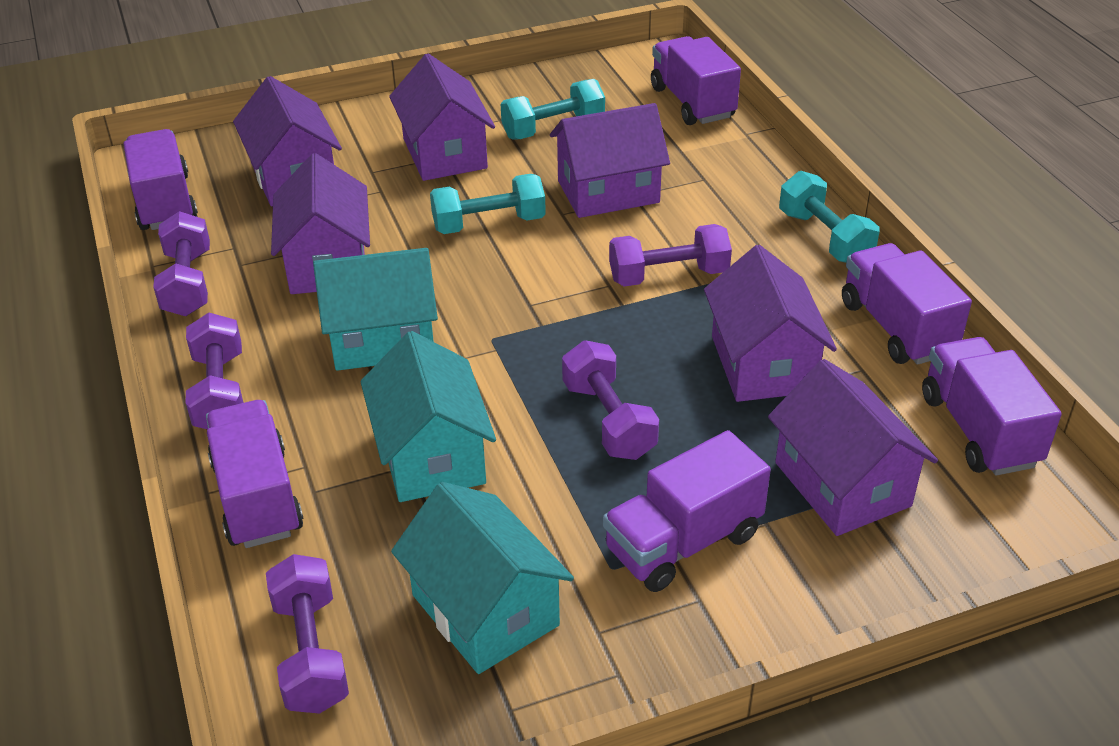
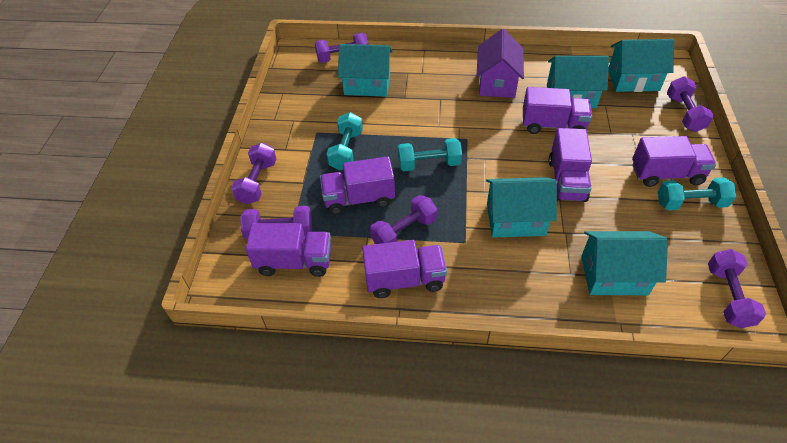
purple dumbbell: 5 -> 6
purple house: 6 -> 1
turquoise house: 3 -> 5

